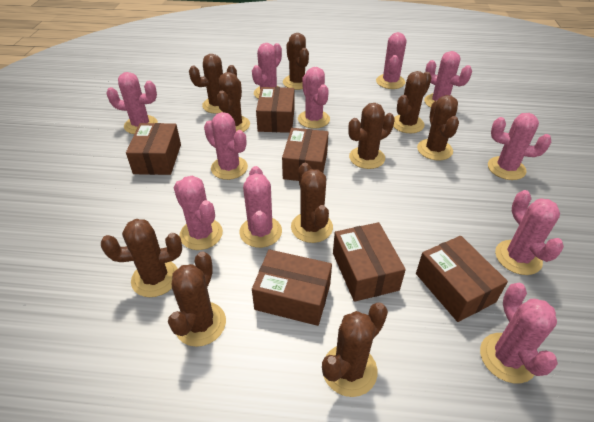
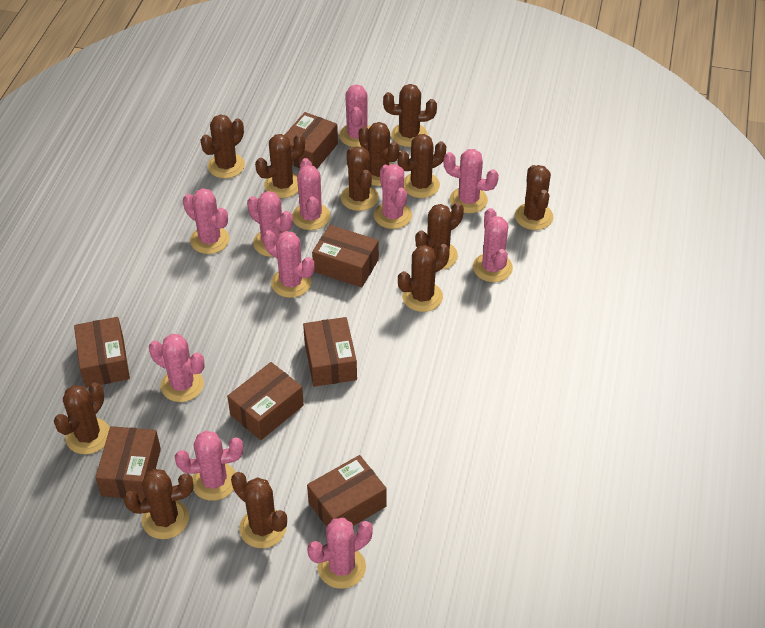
brown box: 6 -> 7
brown cactus: 10 -> 12

